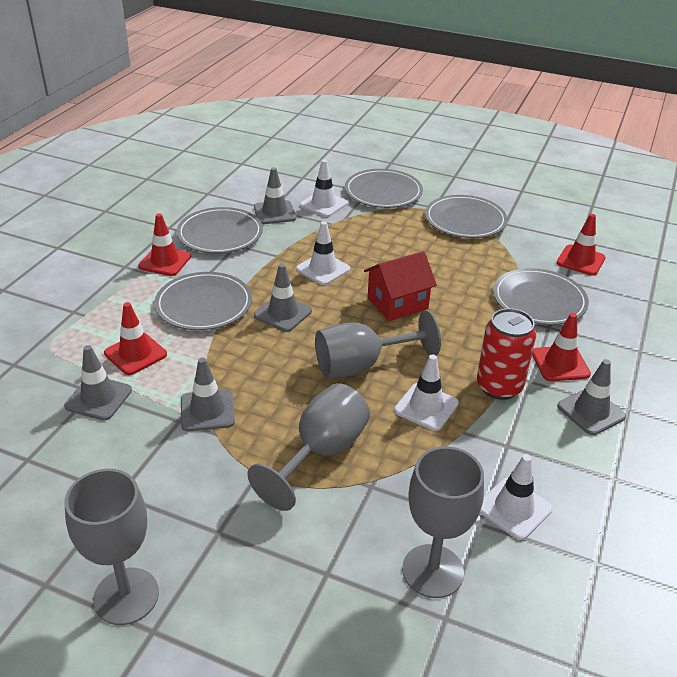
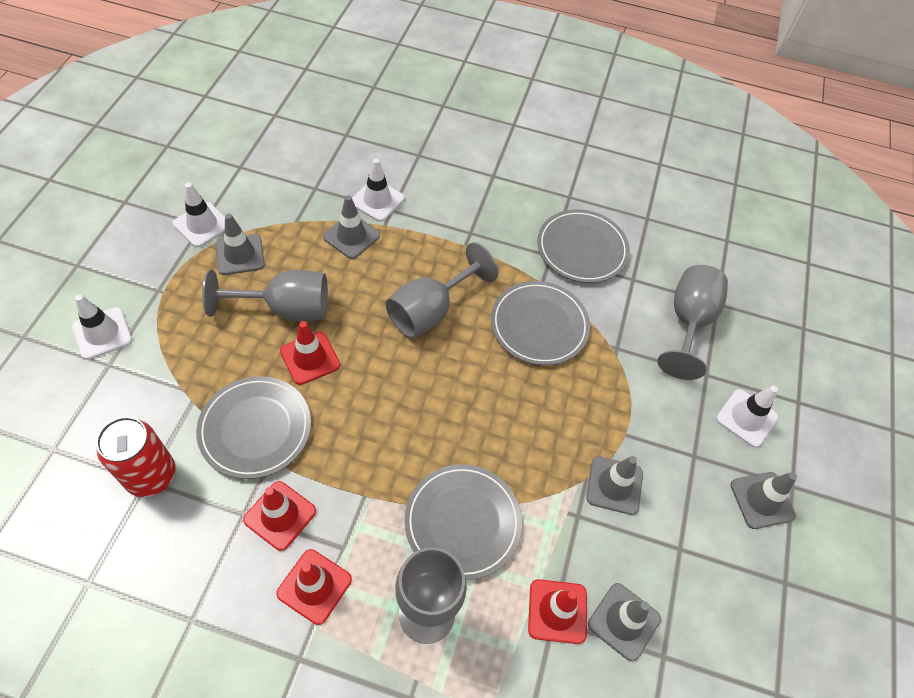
grey plate: 5 -> 4
red house: 1 -> 0

